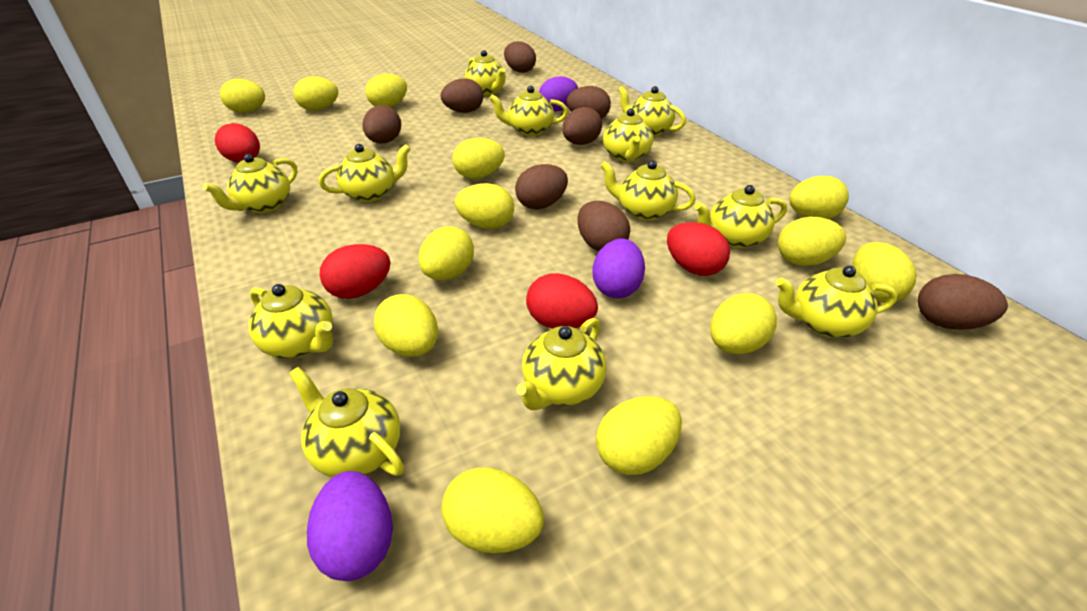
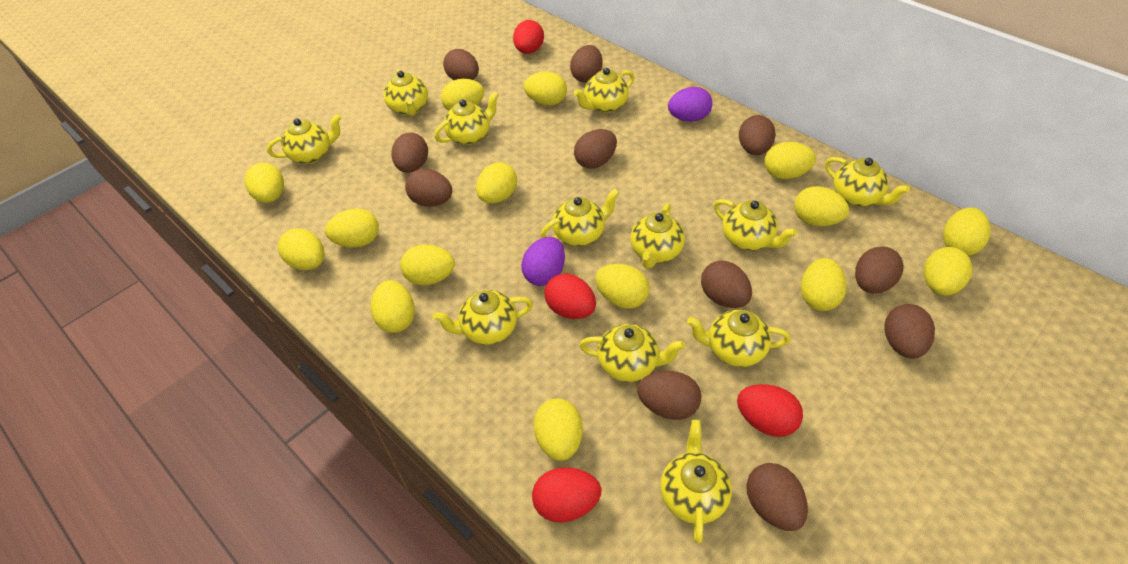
brown egg: 8 -> 11
purple egg: 3 -> 2
yellow egg: 13 -> 15

